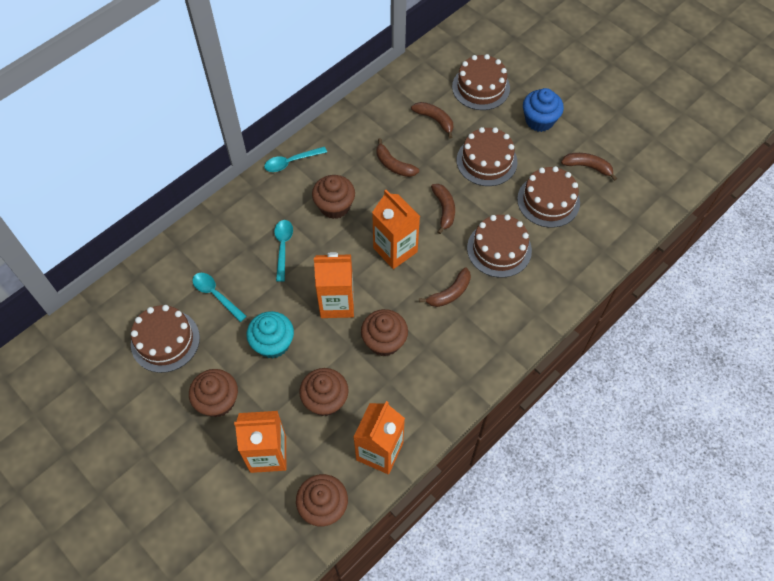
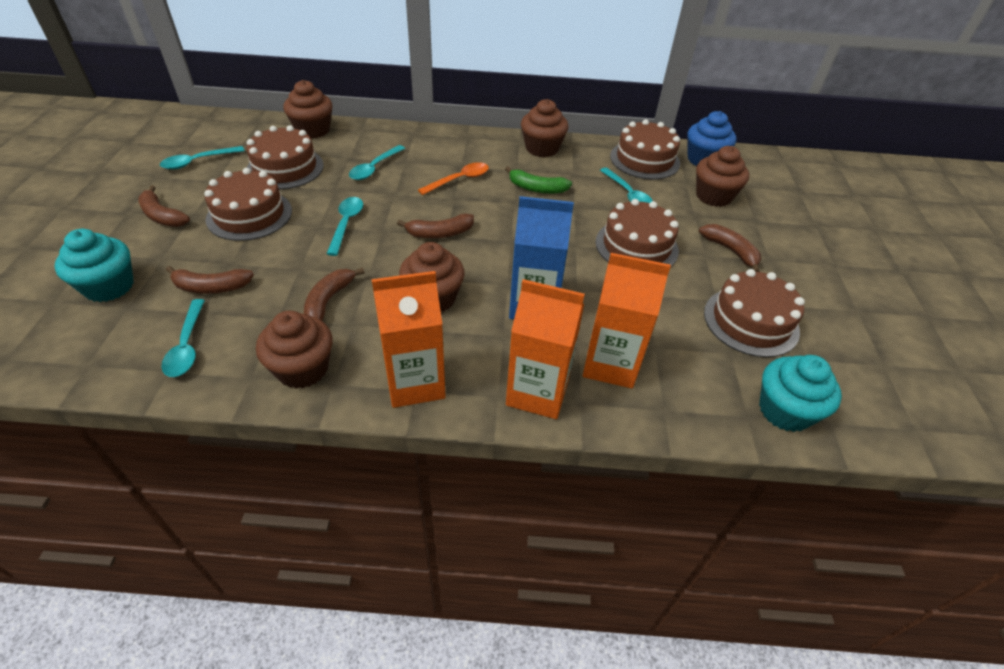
blue carton: 0 -> 1
green banana: 0 -> 1
orange carton: 4 -> 3
orange spoon: 0 -> 1
turquoise cupcake: 1 -> 2
turquoise spoon: 3 -> 5

